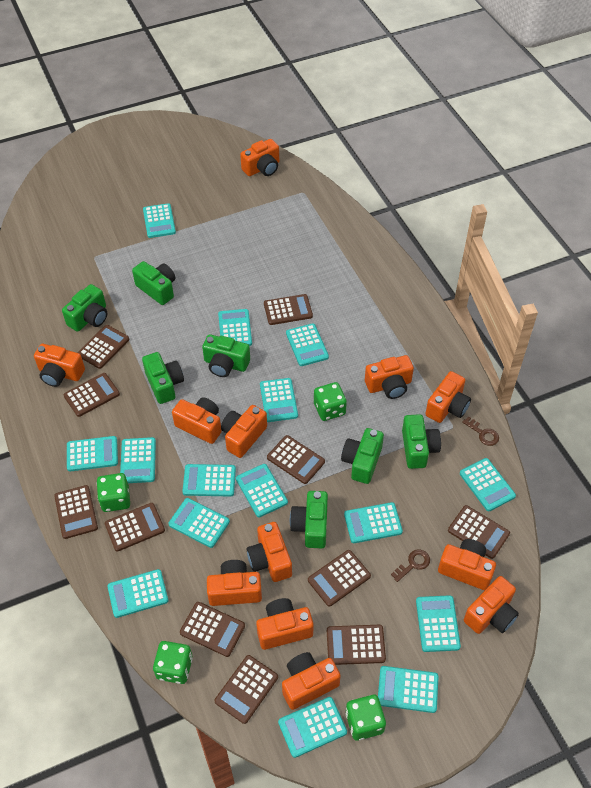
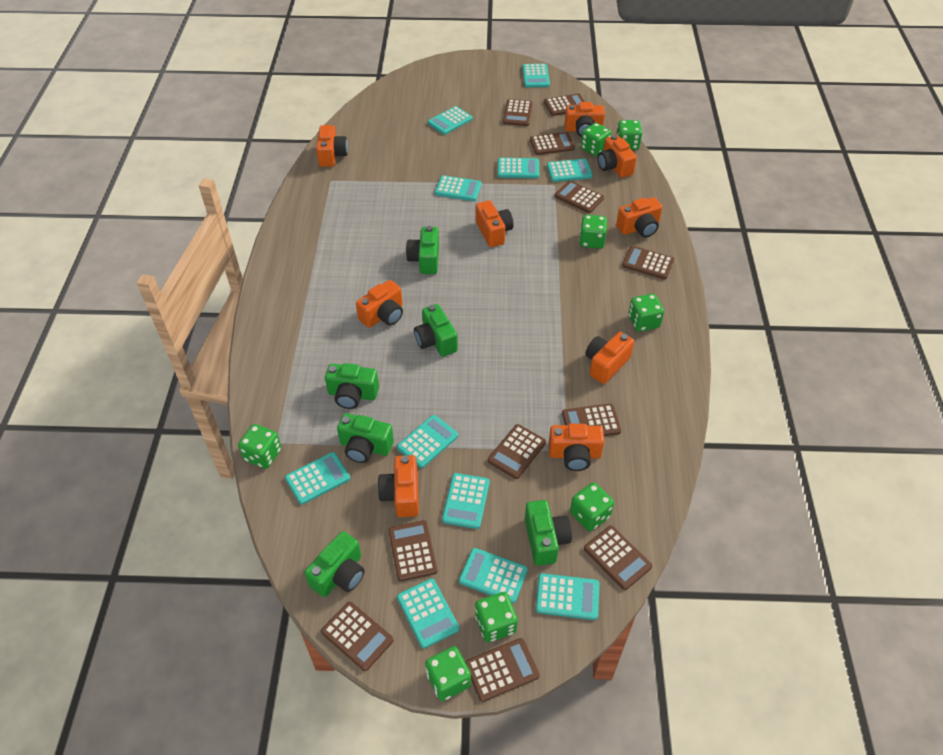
brown key: 2 -> 0
green camera: 7 -> 6
green dice: 4 -> 8
orange camera: 12 -> 9
turquoise calculator: 15 -> 11

